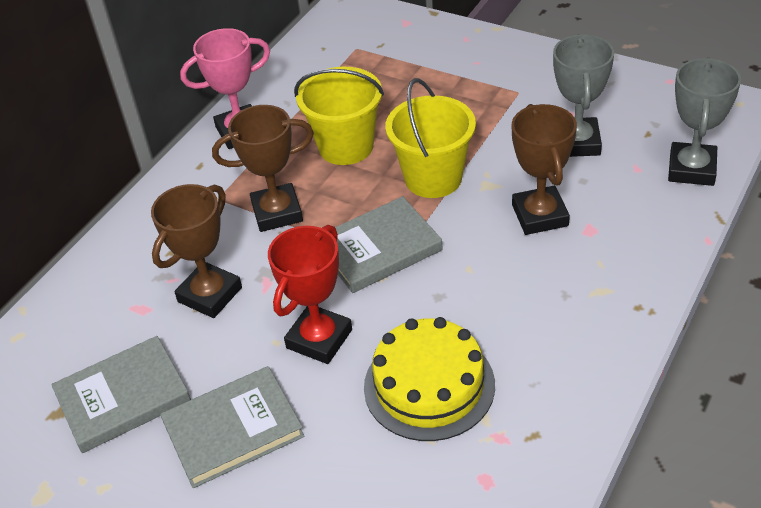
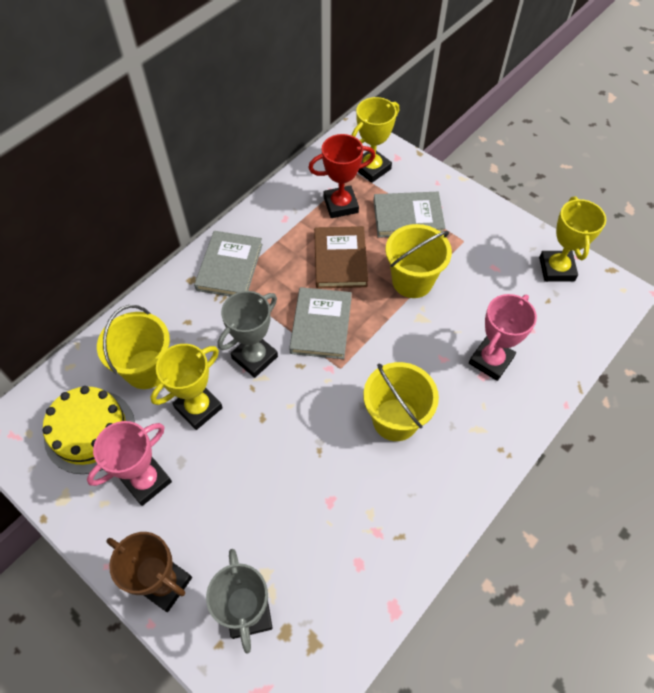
brown book: 0 -> 1
brown trophy: 3 -> 1
pink trophy: 1 -> 2
yellow bucket: 2 -> 3
yellow trophy: 0 -> 3

